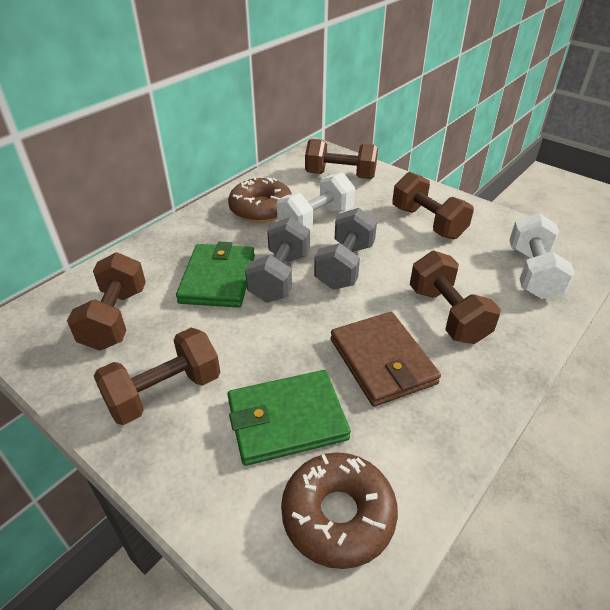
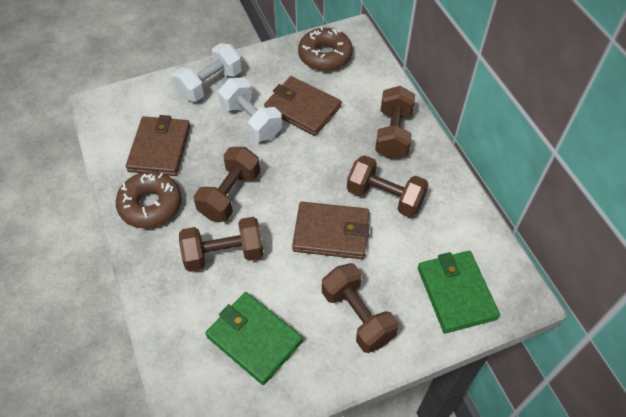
brown wallet: 1 -> 3
grey dumbbell: 2 -> 0

